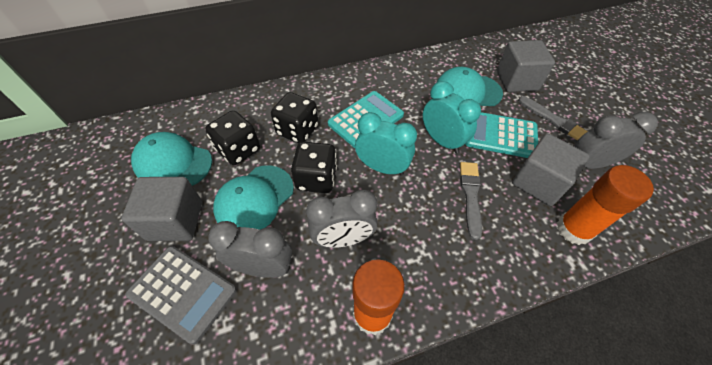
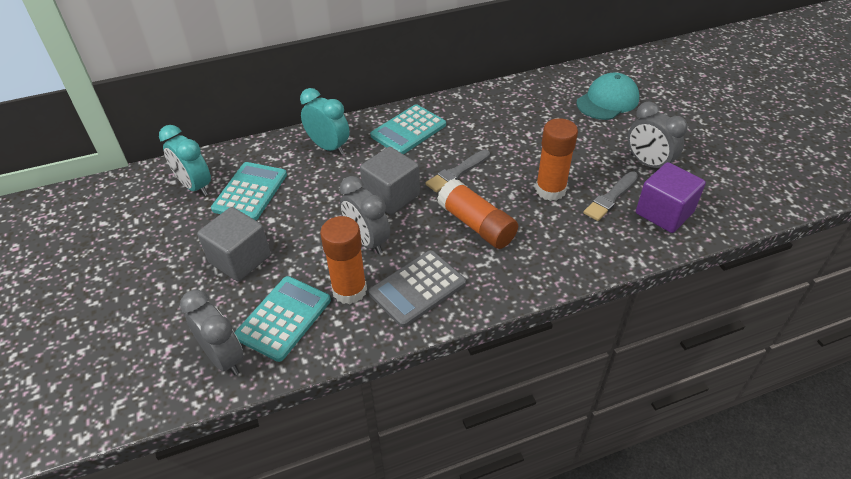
black dice: 3 -> 0
grey cube: 3 -> 2
orange glue stick: 2 -> 3
purple cube: 0 -> 1
turquoise calculator: 2 -> 3
turquoise cap: 3 -> 1

